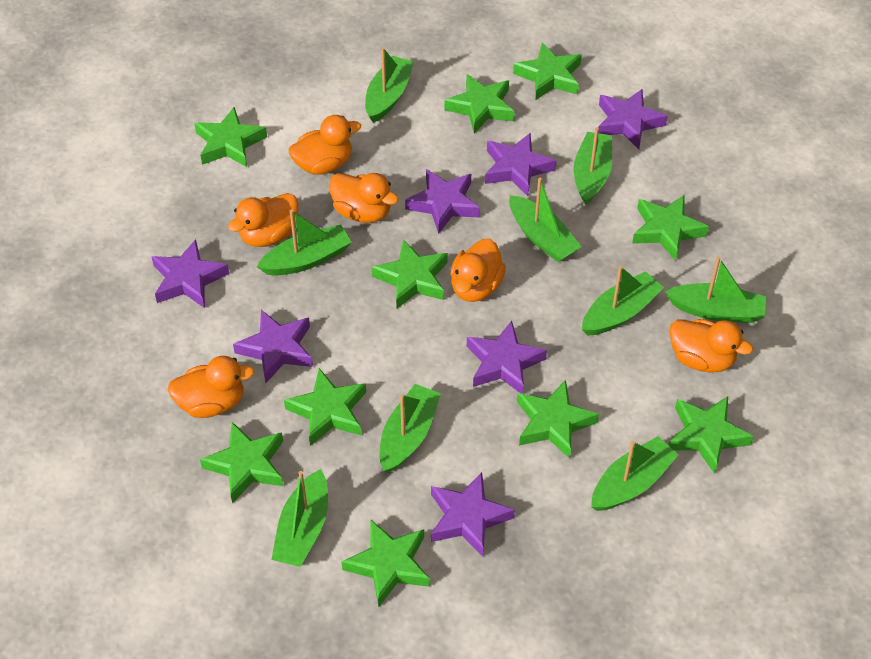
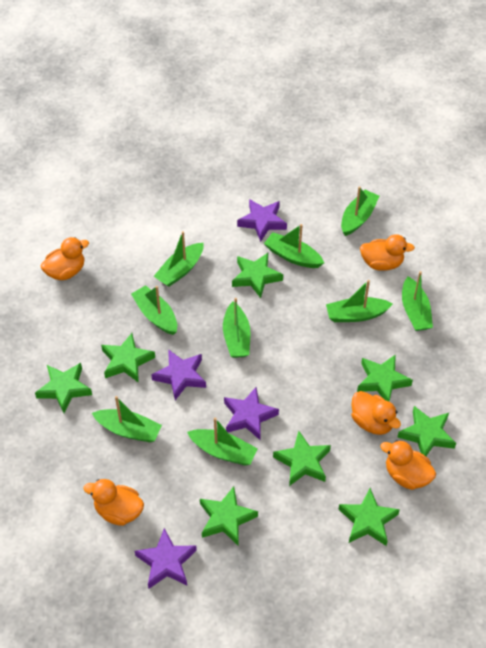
green star: 10 -> 8
orange duck: 6 -> 5
purple star: 7 -> 4

